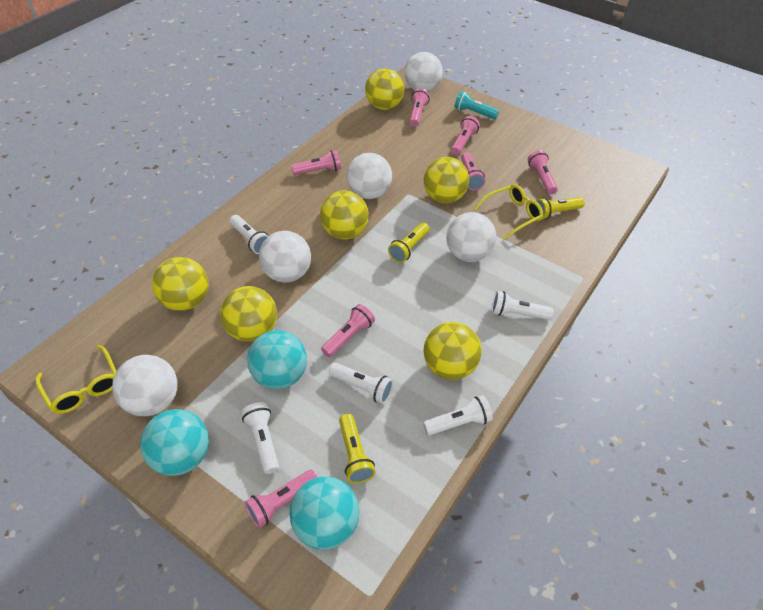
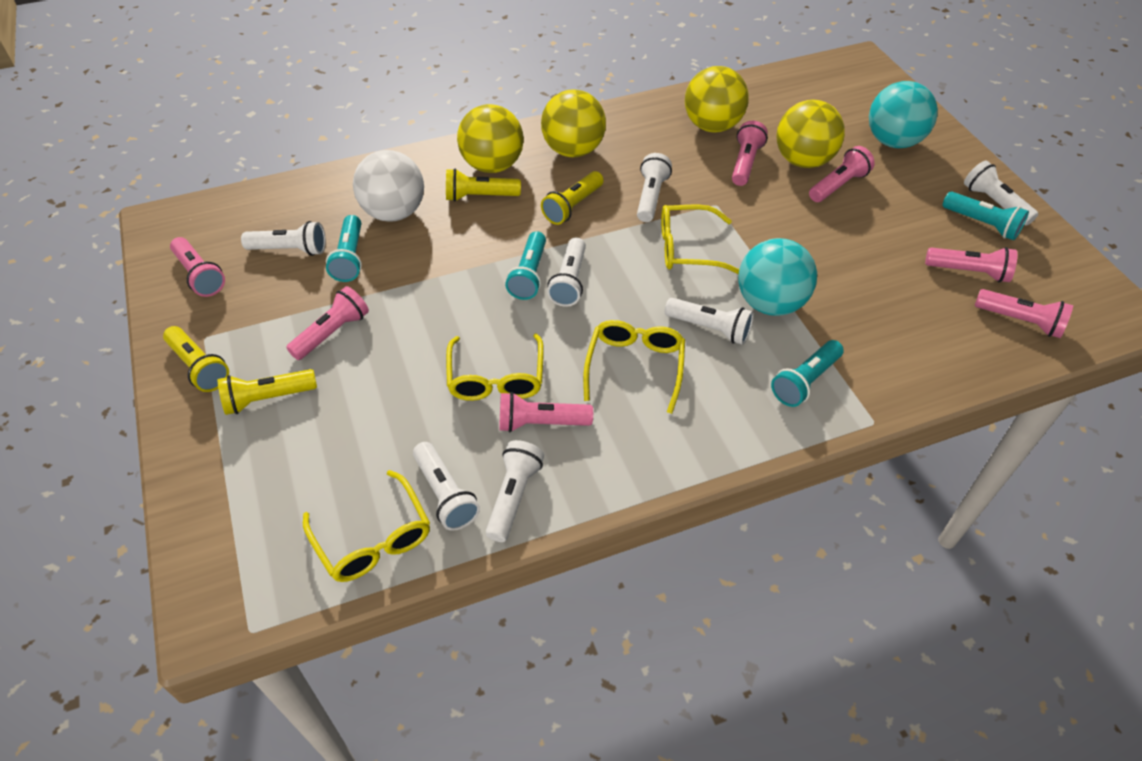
turquoise ball: 3 -> 2
turquoise flashlight: 1 -> 4
white ball: 5 -> 1
white flashlight: 5 -> 7
yellow ball: 6 -> 4
yellow flashlight: 3 -> 4
yellow glasses: 2 -> 4

